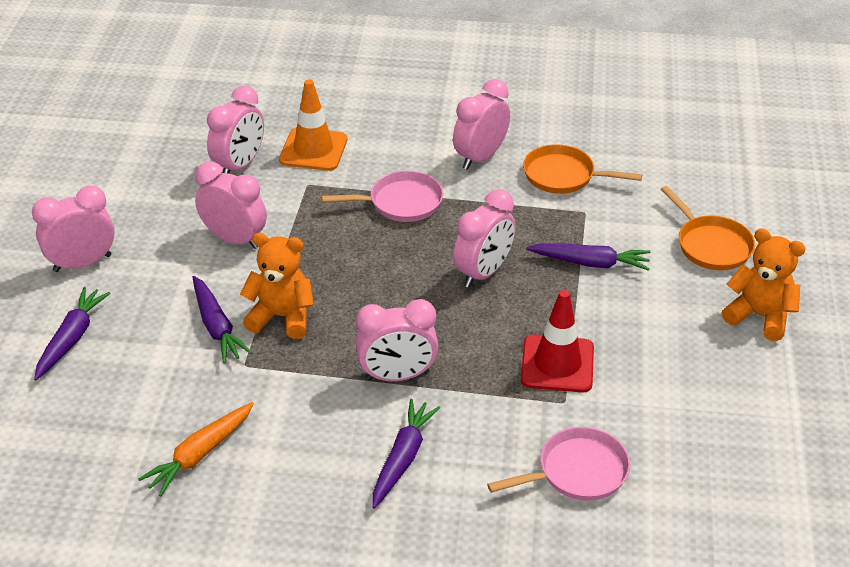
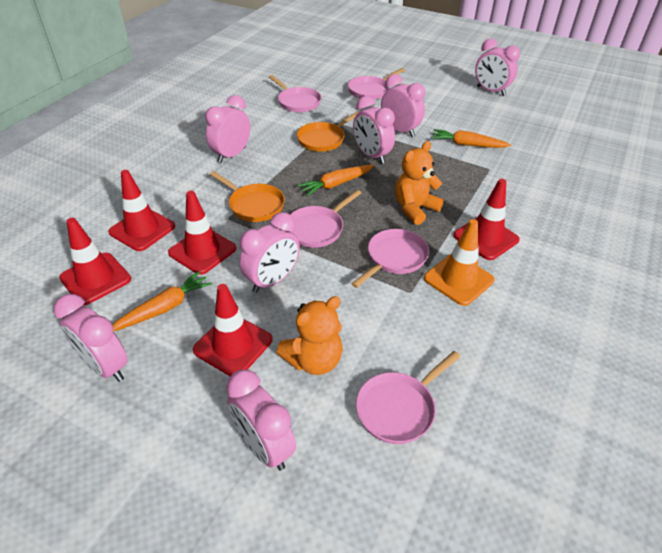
orange carrot: 1 -> 3
pink clock: 6 -> 7
pink pan: 2 -> 5
purple carrot: 4 -> 0
red traffic cone: 1 -> 5

